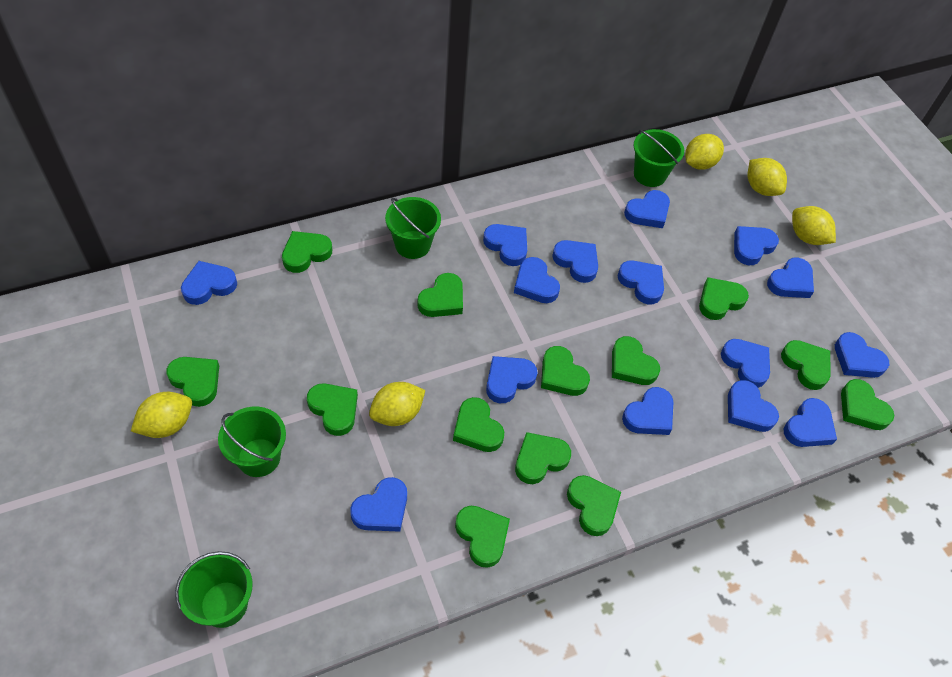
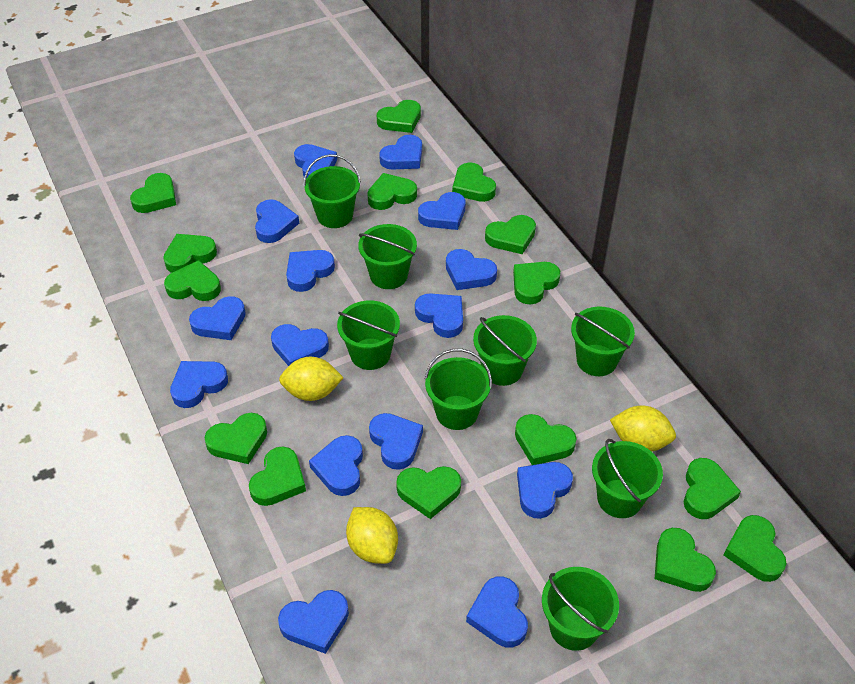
green bucket: 4 -> 8
green heart: 13 -> 15
yellow lemon: 5 -> 3

